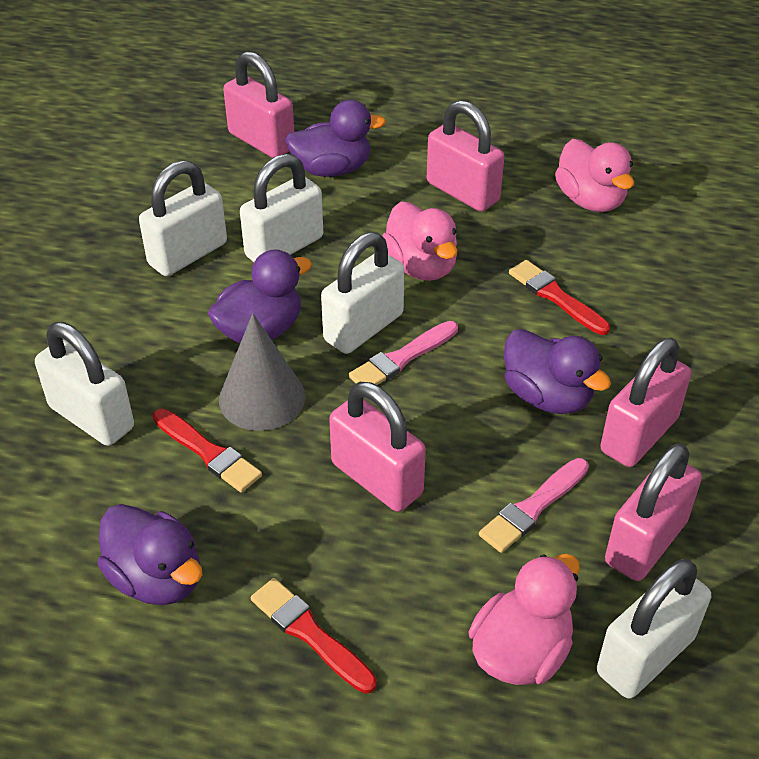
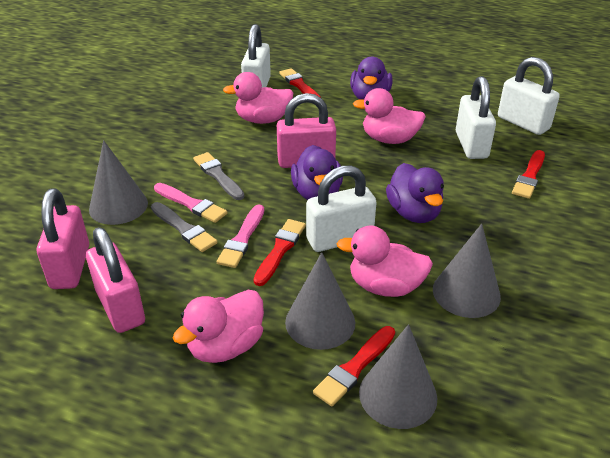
grey brush: 0 -> 2
grey cone: 1 -> 4
pink duck: 3 -> 4
pink padlock: 5 -> 3
purple duck: 4 -> 3
red brush: 3 -> 4
white padlock: 5 -> 4

